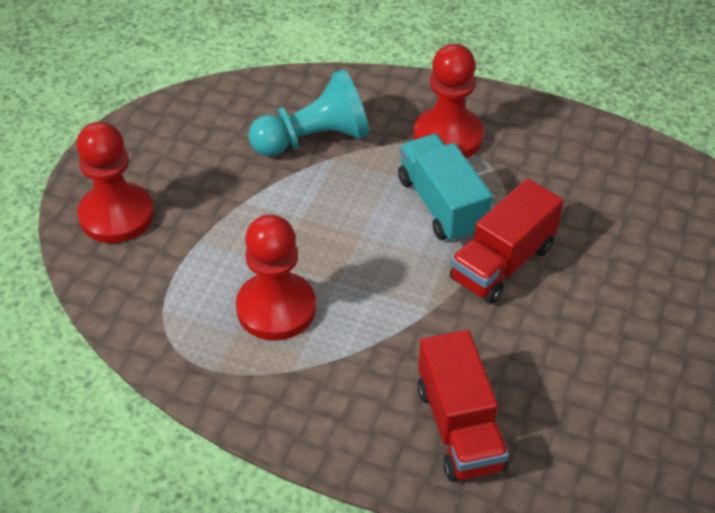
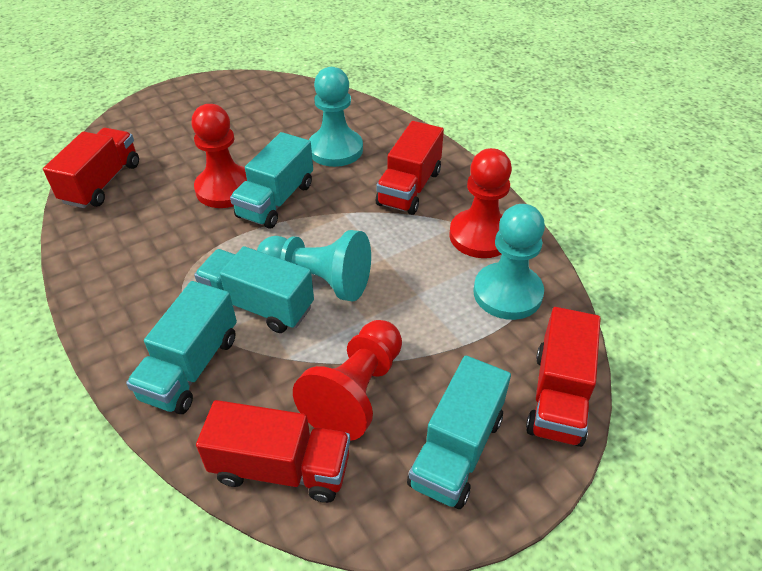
red truck: 2 -> 4
turquoise pawn: 1 -> 3
turquoise truck: 1 -> 4

